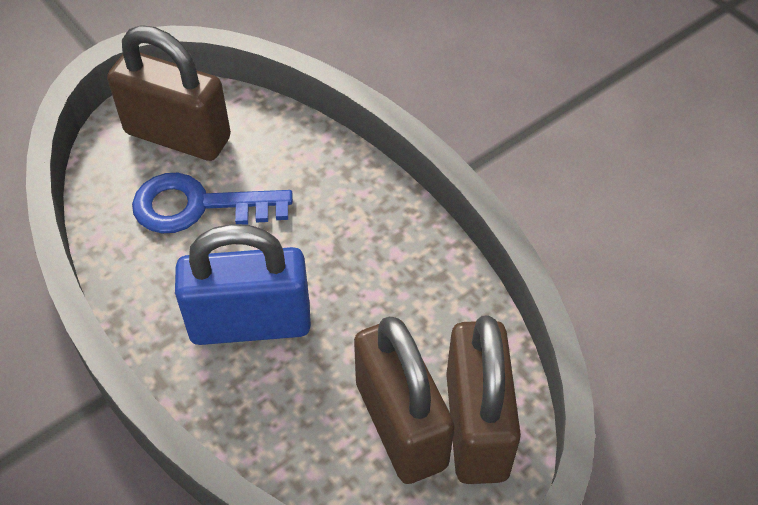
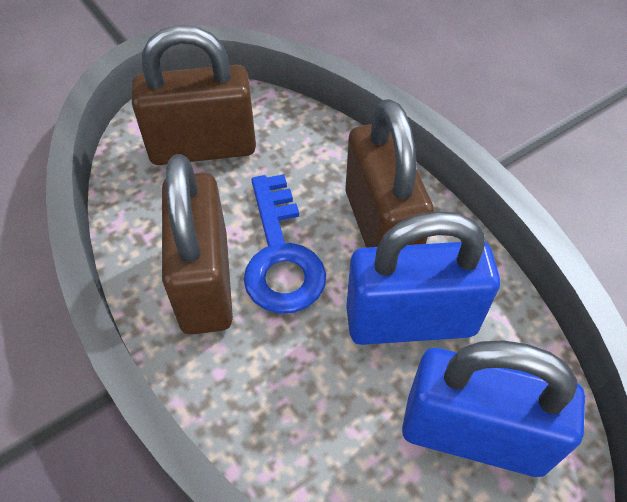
blue padlock: 1 -> 2

